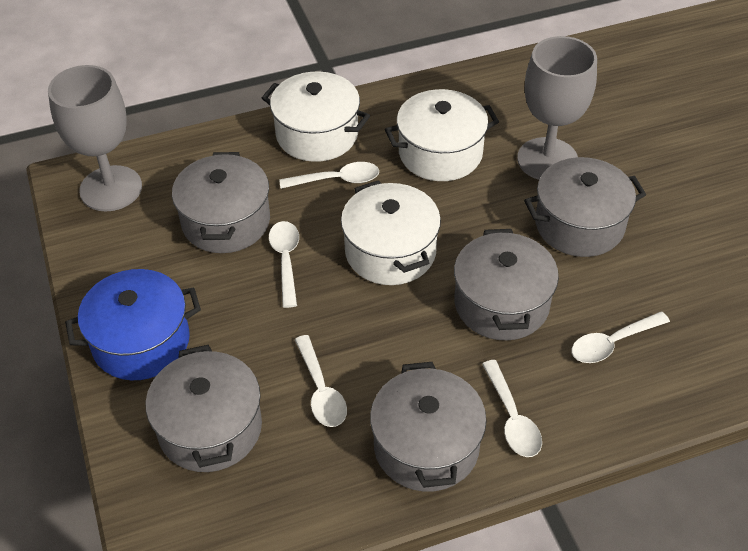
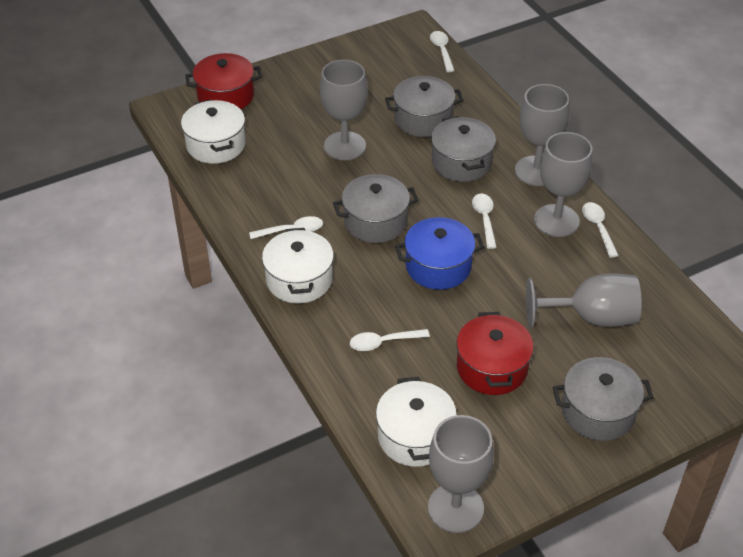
grey goblet: 2 -> 5
grey pot: 5 -> 4
red pot: 0 -> 2

